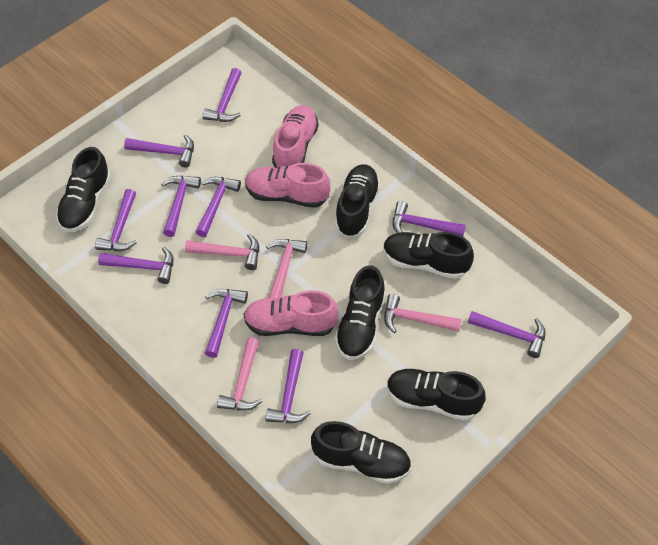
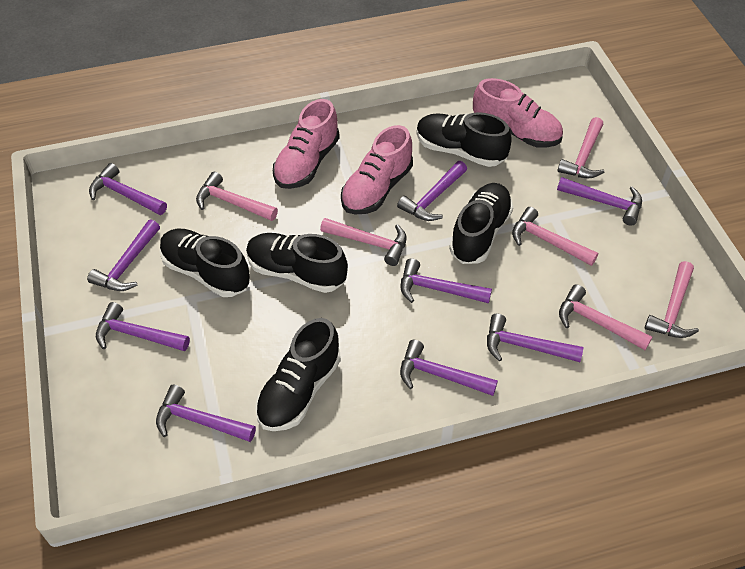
black shoe: 6 -> 5
pink hammer: 4 -> 6
purple hammer: 10 -> 9

